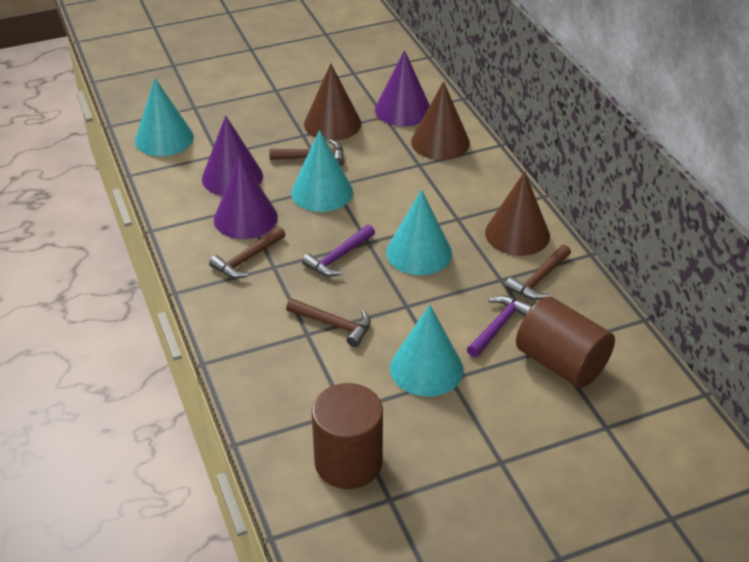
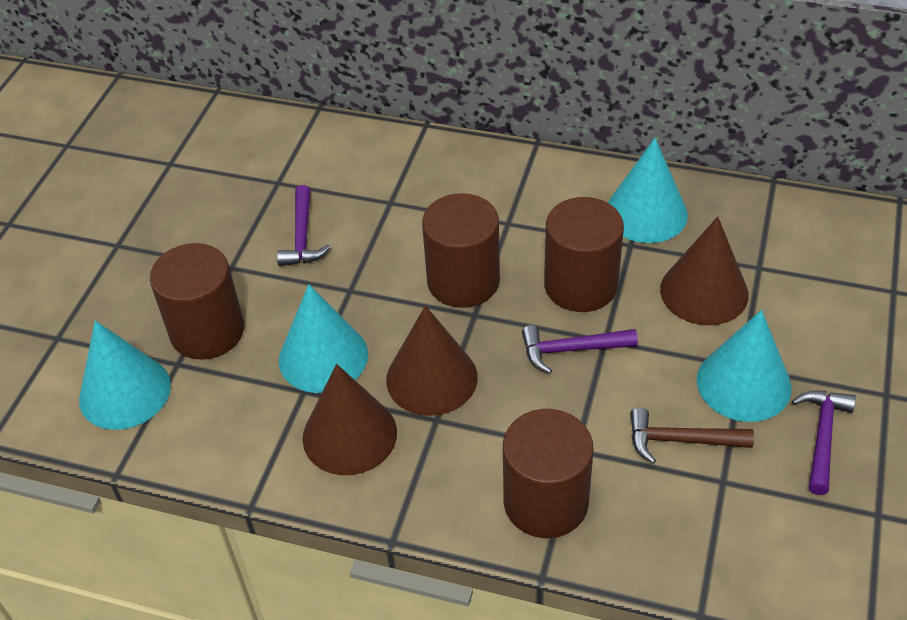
brown cylinder: 2 -> 4
brown hammer: 4 -> 1
purple cone: 3 -> 0
purple hammer: 2 -> 3

